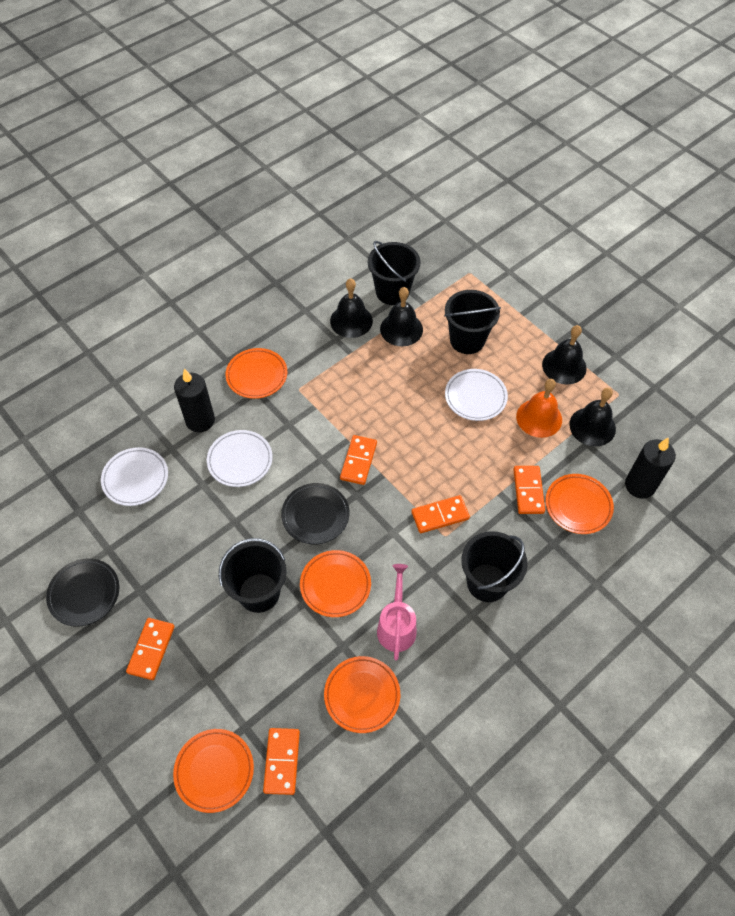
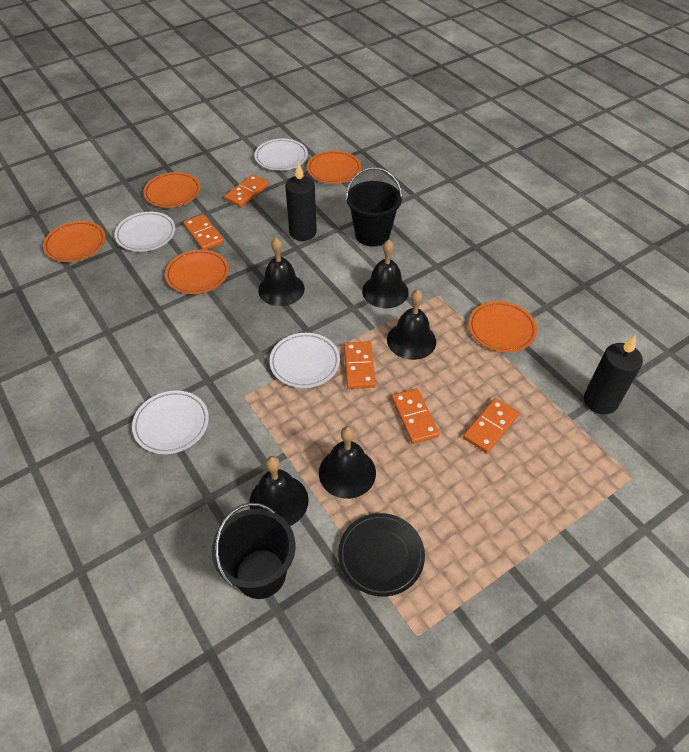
black bell: 4 -> 5
black bucket: 4 -> 2
black plate: 2 -> 1
orange bell: 1 -> 0
pink watering can: 1 -> 0
white plate: 3 -> 4

